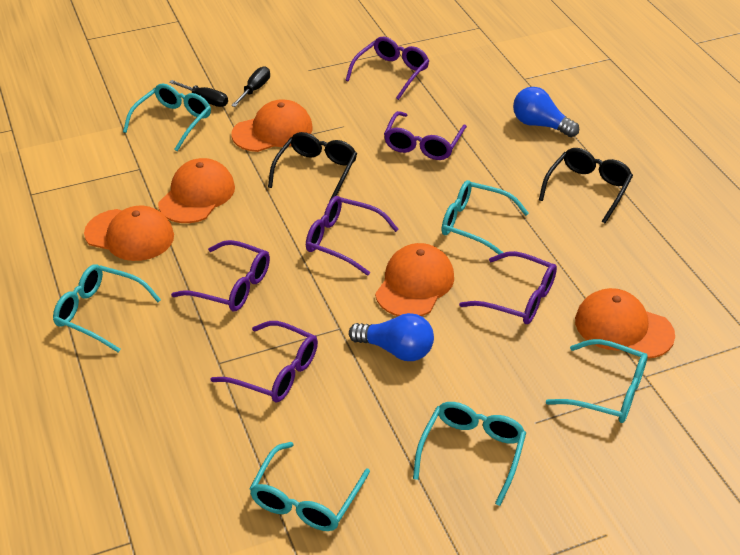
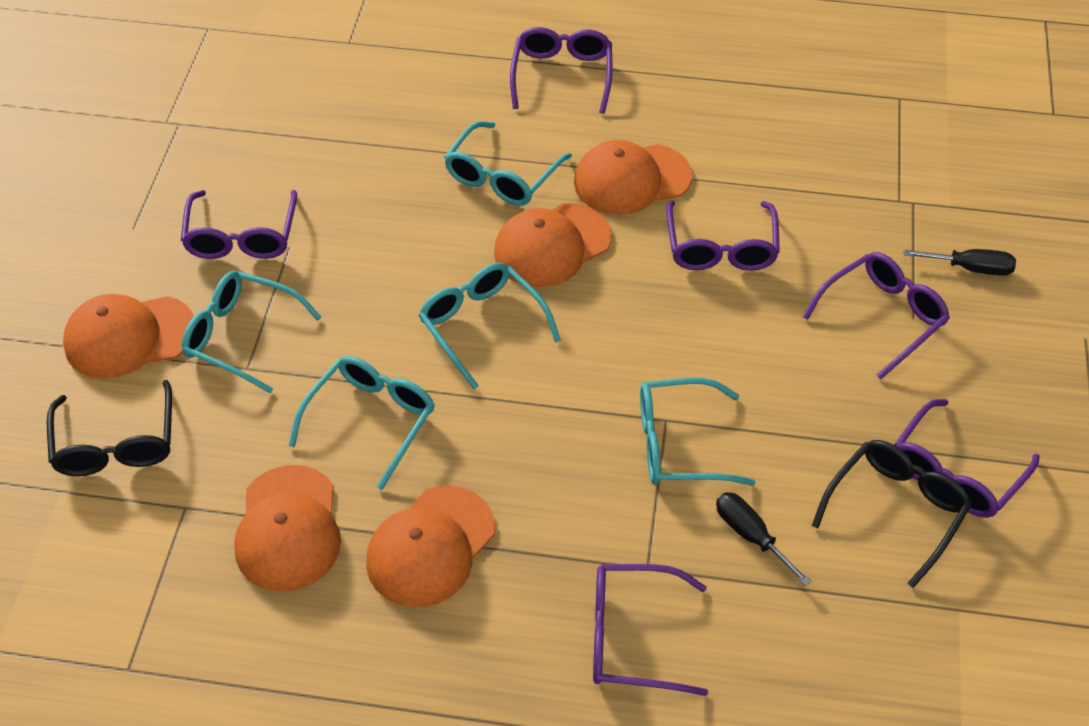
blue light bulb: 2 -> 0
turquoise glasses: 6 -> 5

